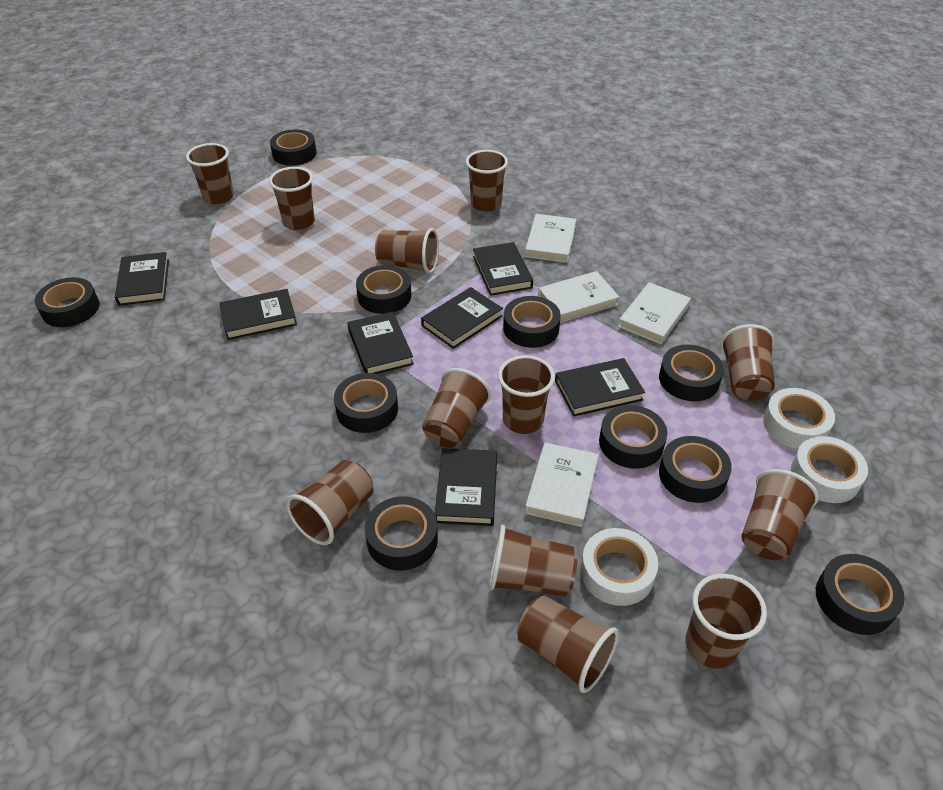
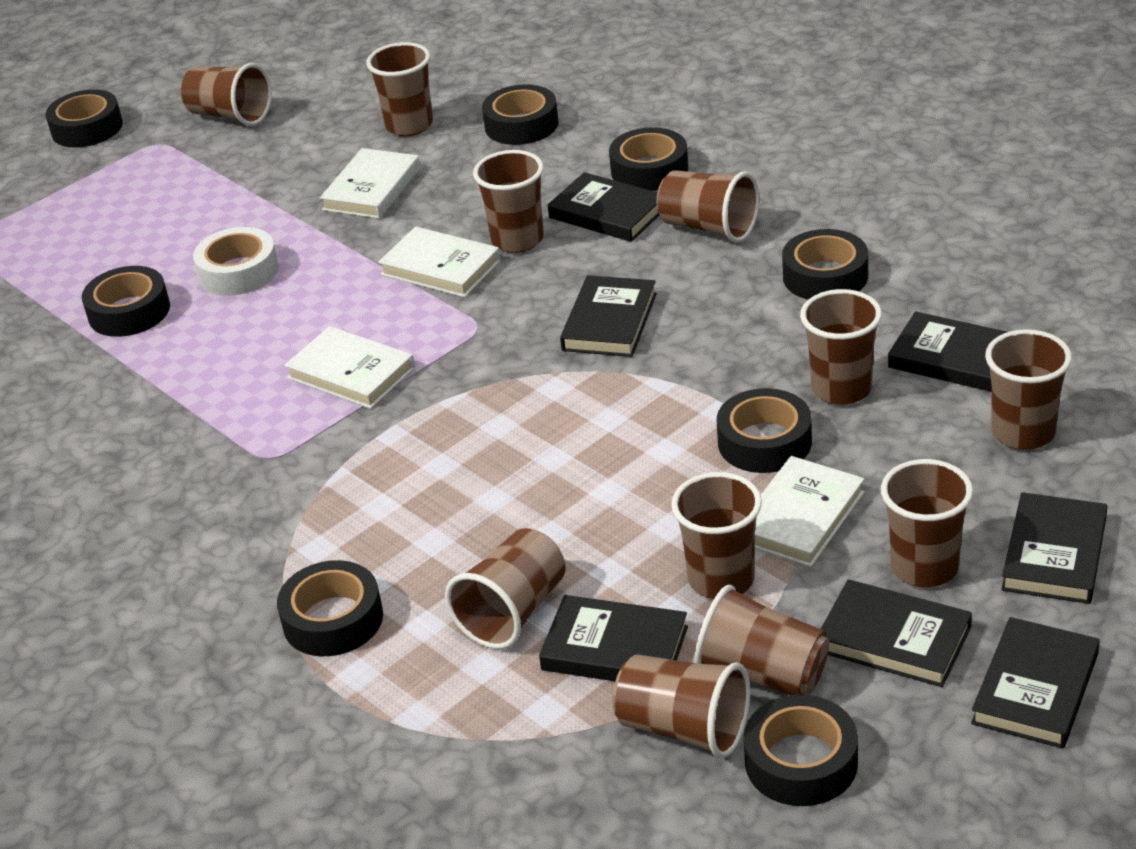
black tape: 10 -> 8
brown cup: 12 -> 11
white tape: 3 -> 1

